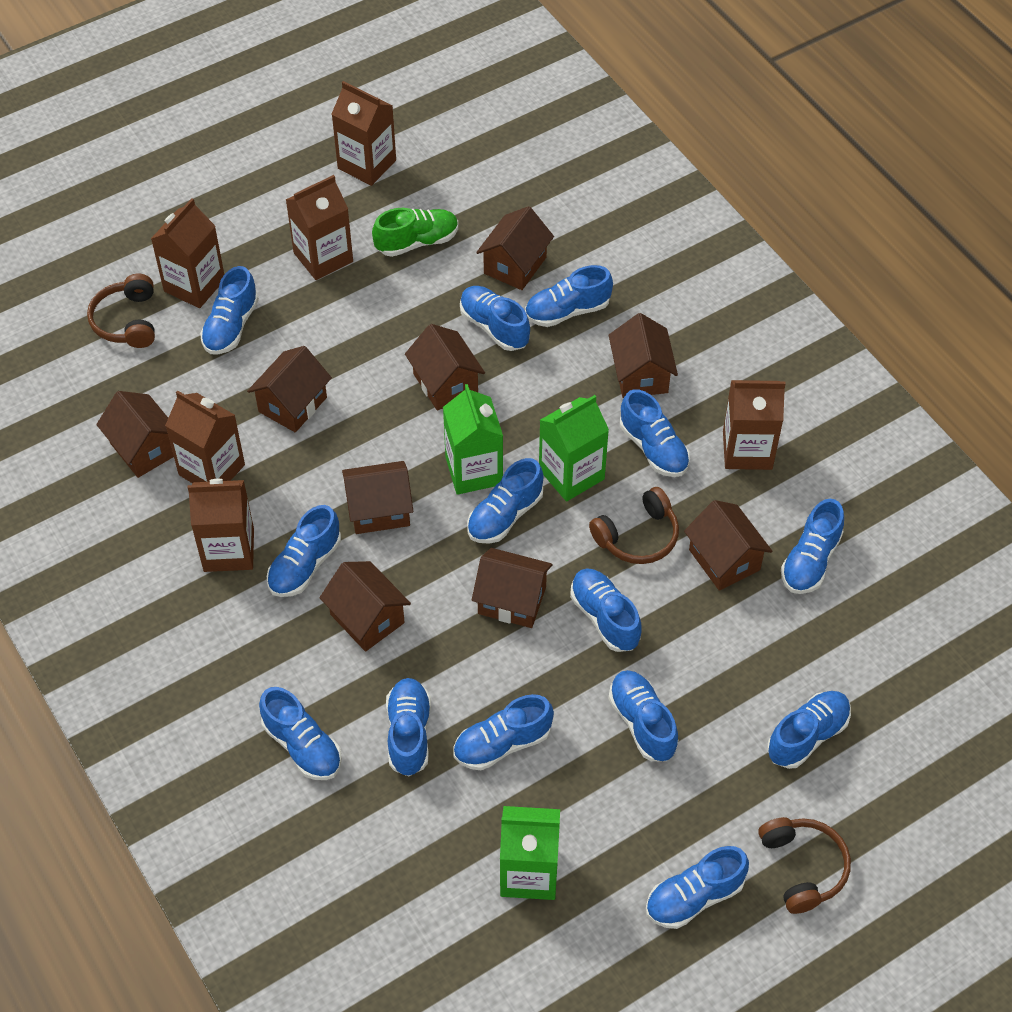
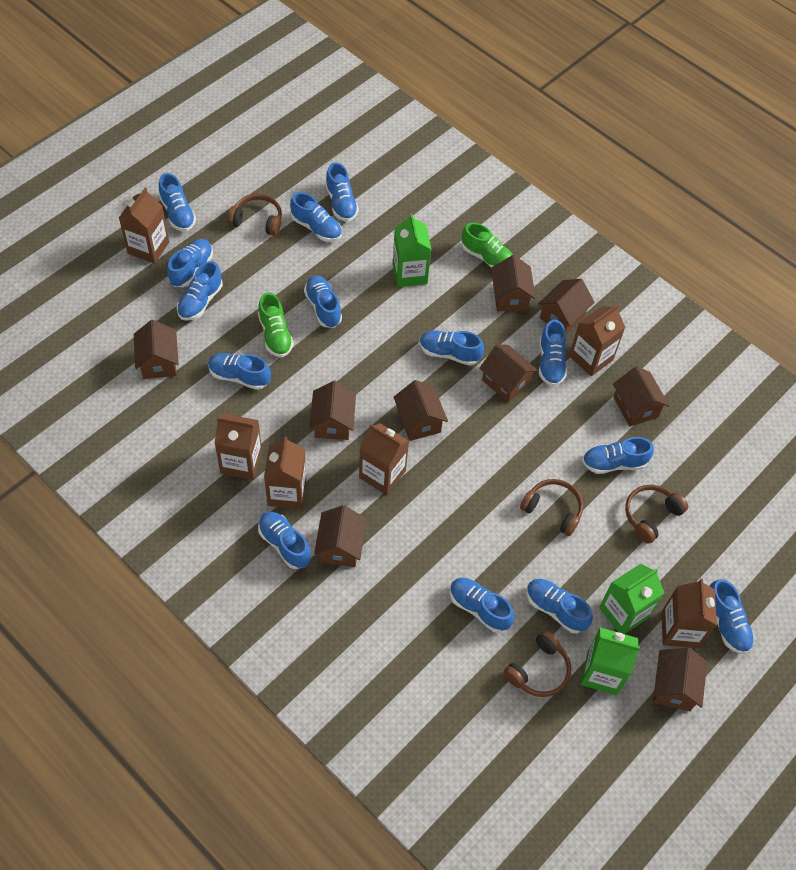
brown headphones: 3 -> 4
green shoe: 1 -> 2

